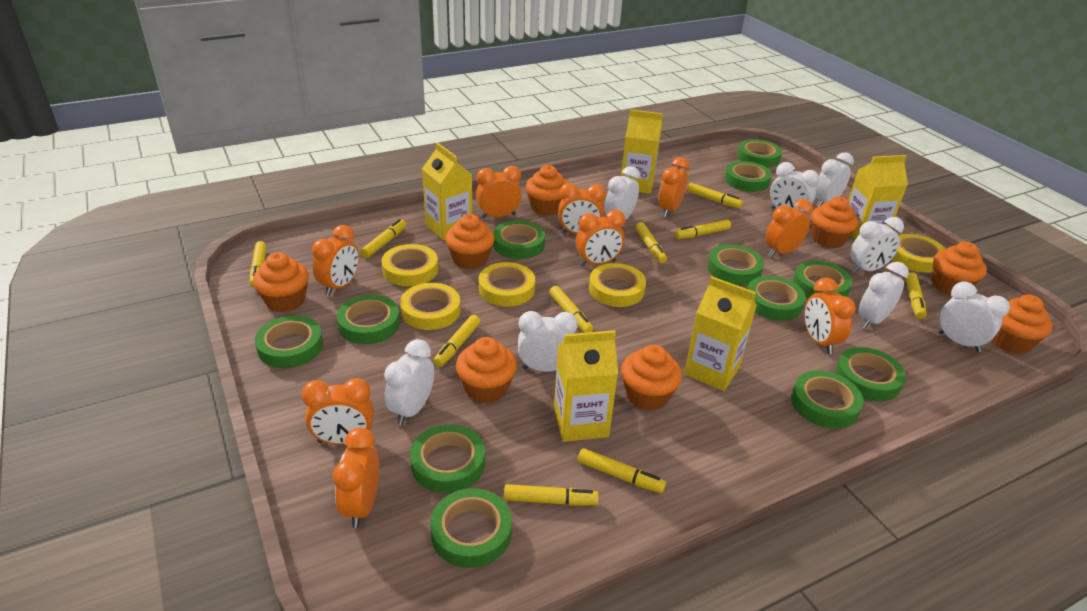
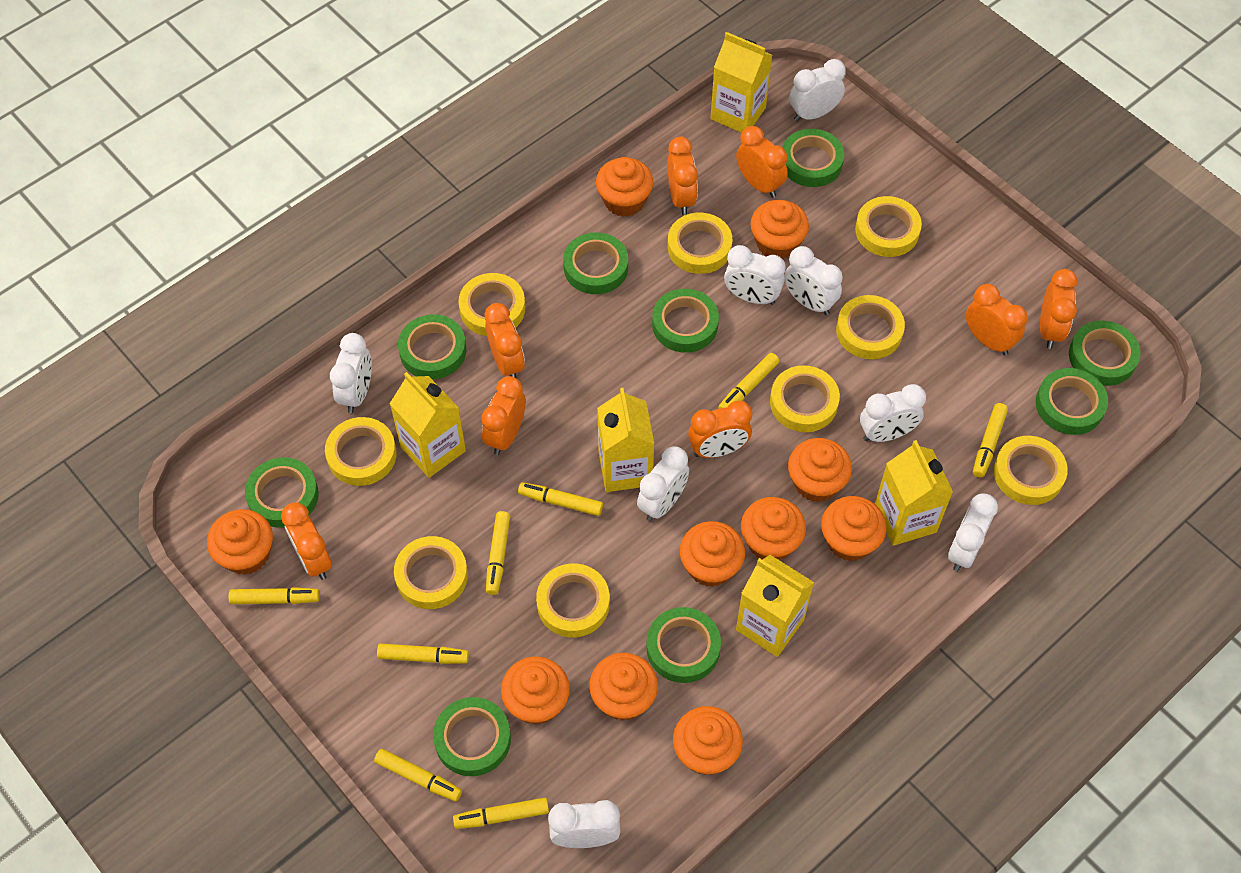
green tape: 12 -> 9
orange clock: 9 -> 8
orange cupcake: 8 -> 10
yellow marker: 10 -> 8
yellow tape: 5 -> 9

